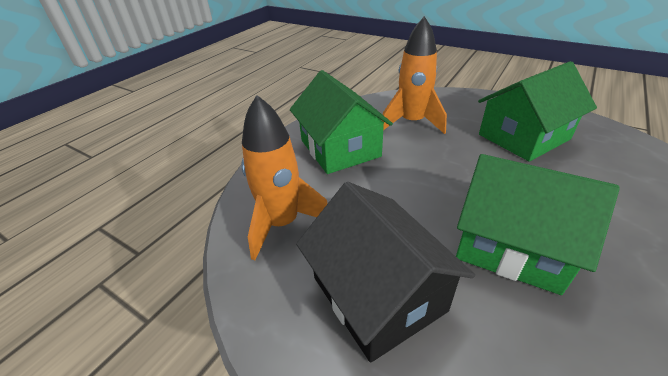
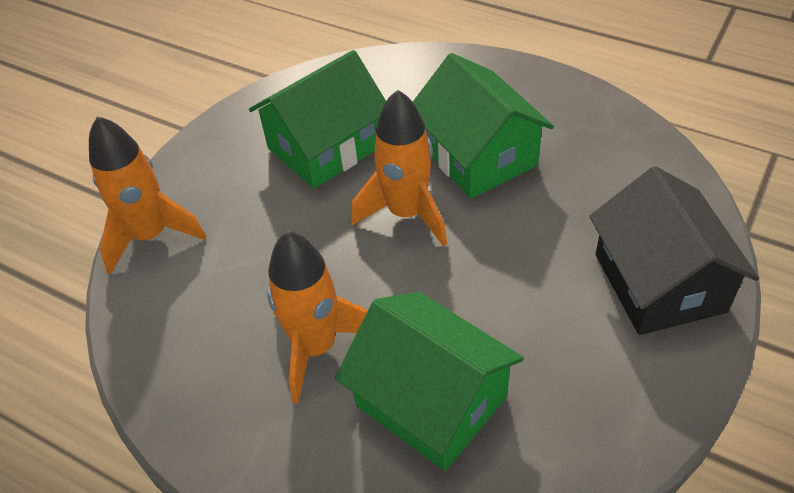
orange rocket: 2 -> 3

